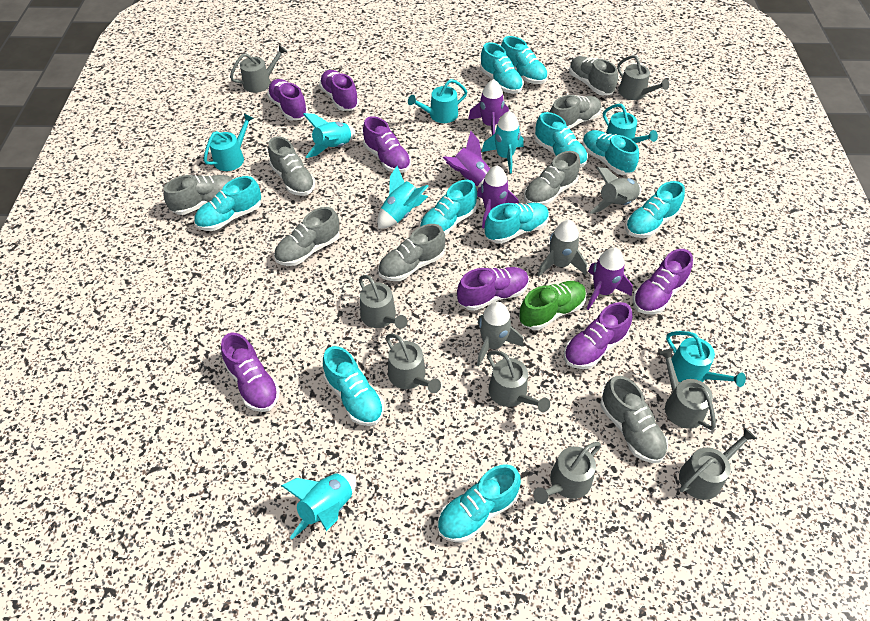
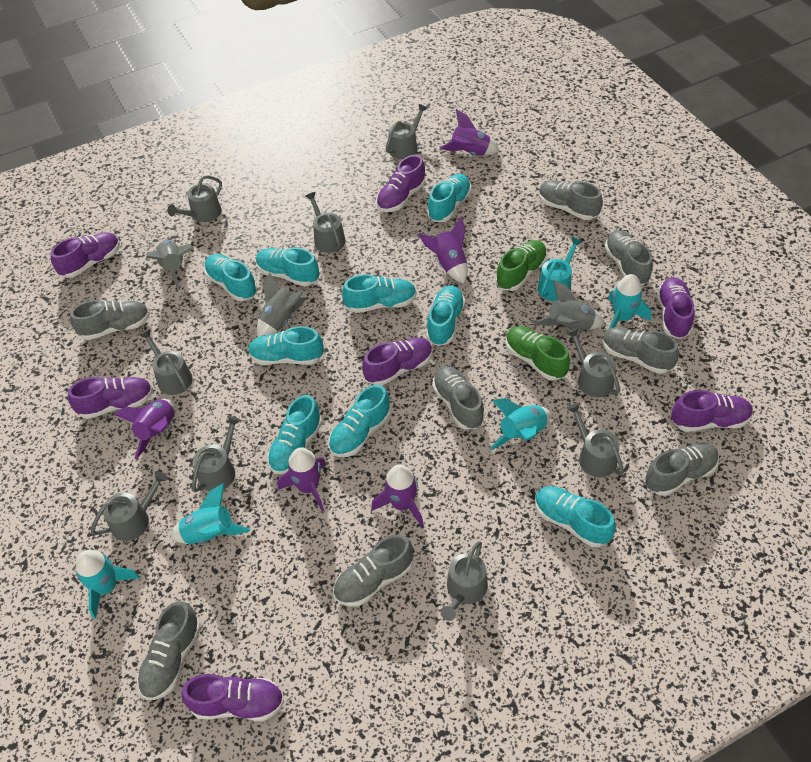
green shoe: 1 -> 2
grey watering can: 8 -> 9
purple rocket: 4 -> 5
turquoise shoe: 10 -> 9
turquoise watering can: 4 -> 1

